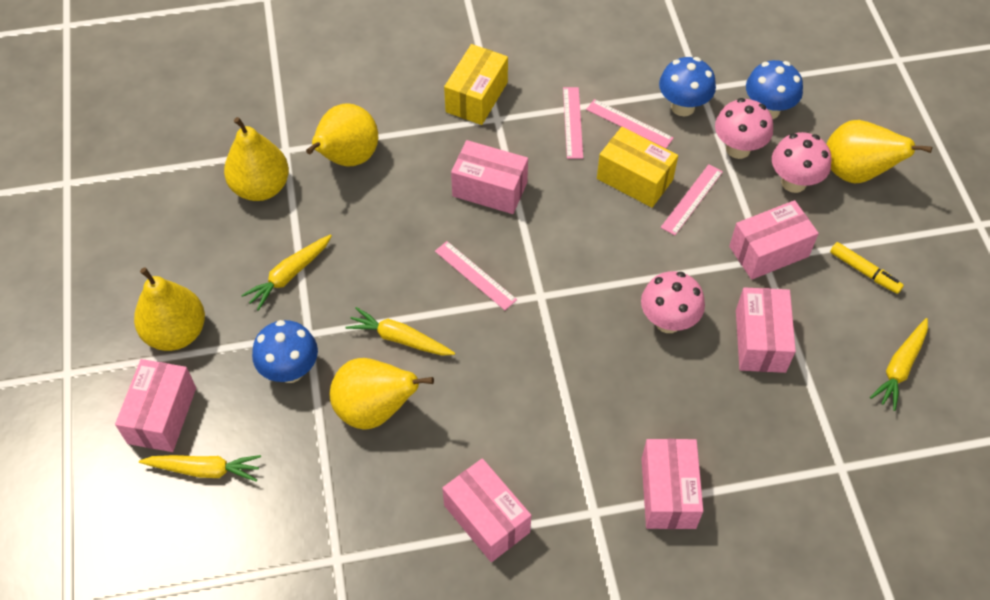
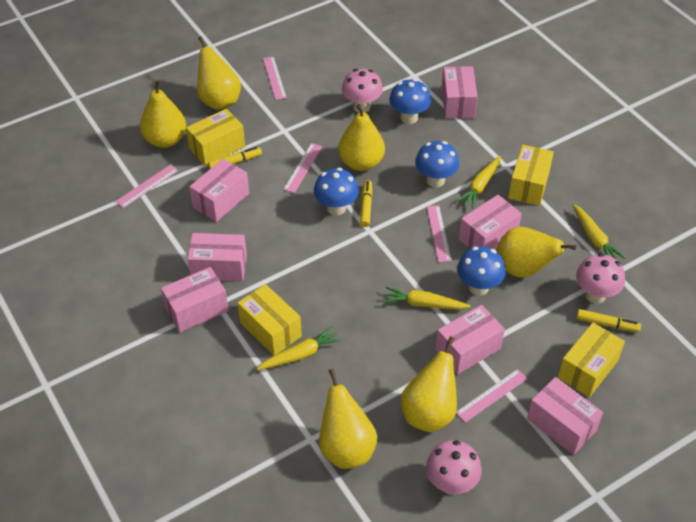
blue mushroom: 3 -> 4
pink box: 6 -> 7
pink ruler: 4 -> 5
yellow box: 2 -> 4
yellow marker: 1 -> 3
yellow pear: 5 -> 6

